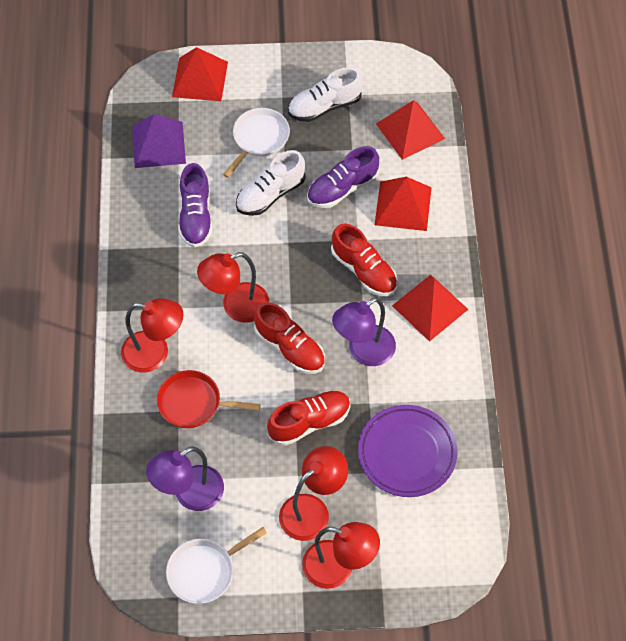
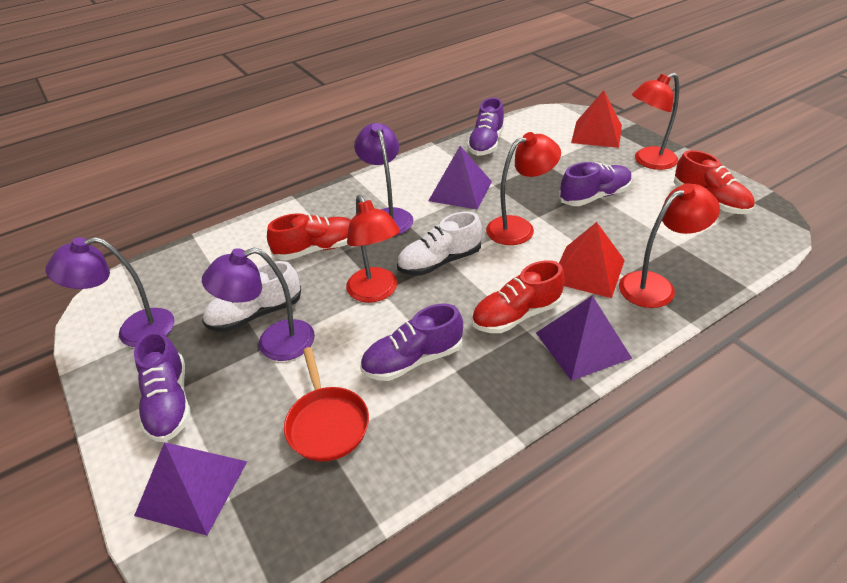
purple lamp: 2 -> 3
purple plate: 1 -> 0
purple pyramid: 1 -> 3
purple shoe: 2 -> 4
red pyramid: 4 -> 2
white pan: 2 -> 0

